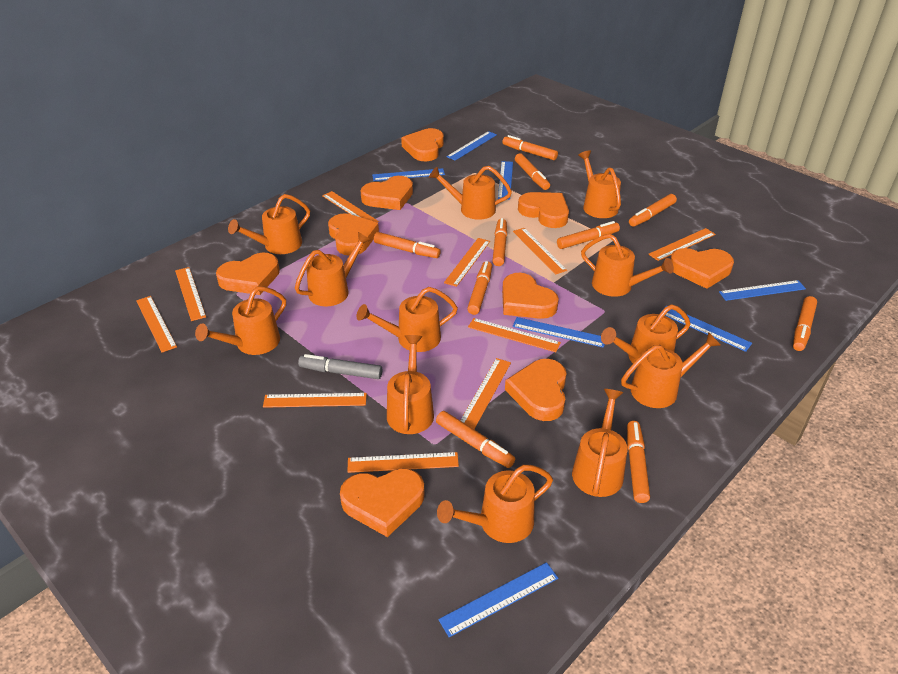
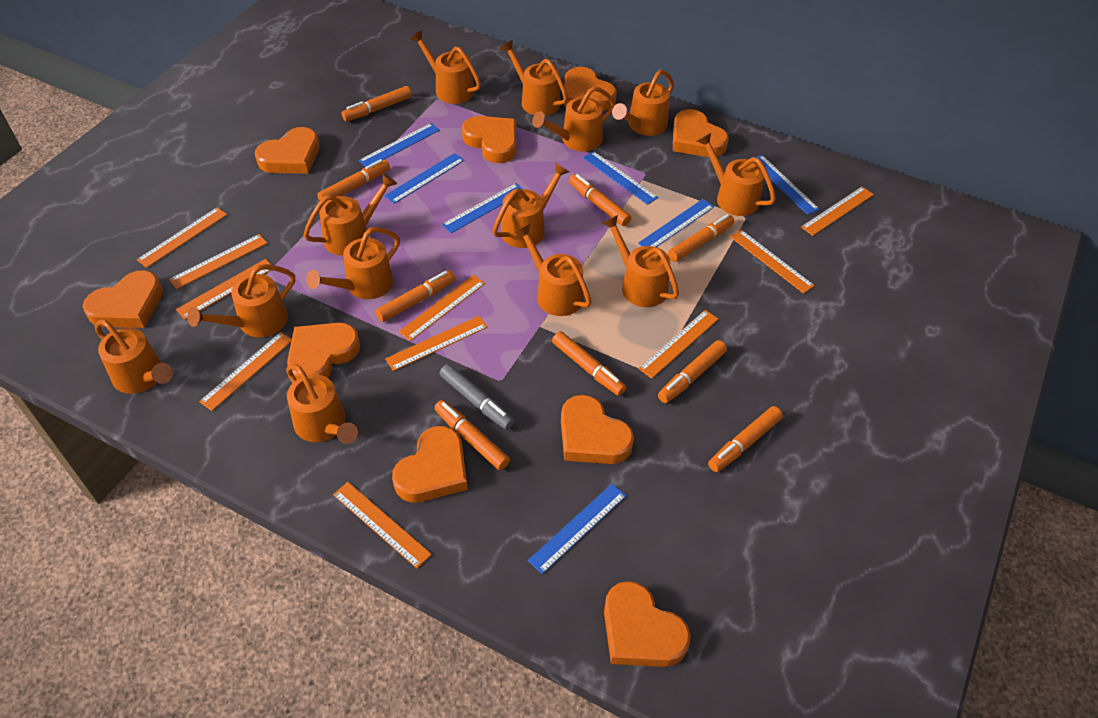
orange marker: 10 -> 9
orange watering can: 12 -> 13

